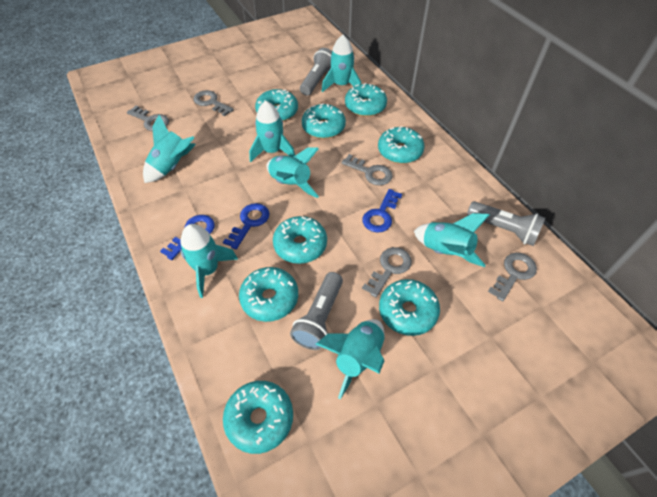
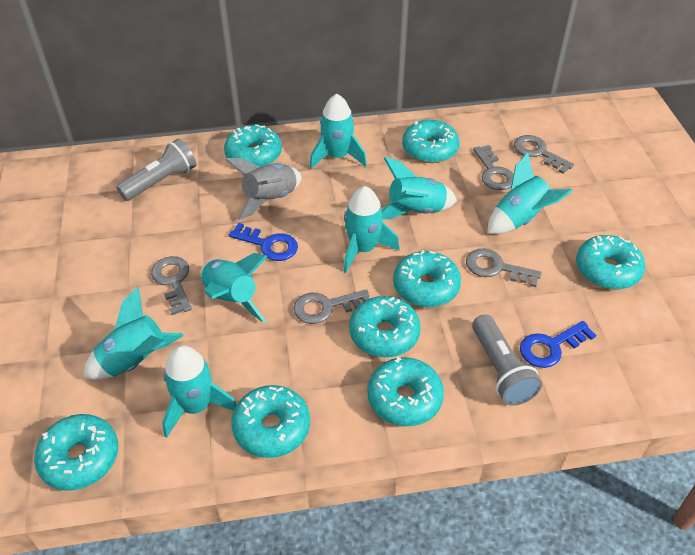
blue key: 3 -> 2
grey flashlight: 3 -> 2
grey rocket: 0 -> 1

